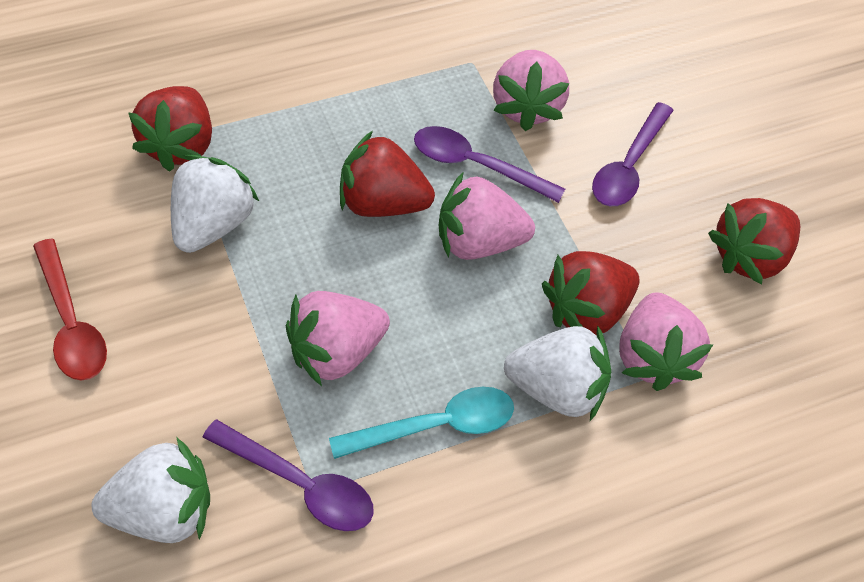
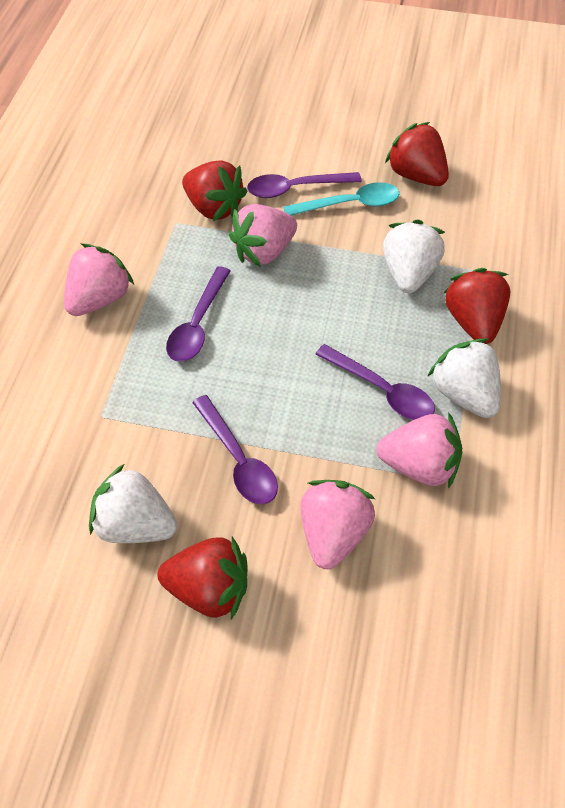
purple spoon: 3 -> 4
red spoon: 1 -> 0

